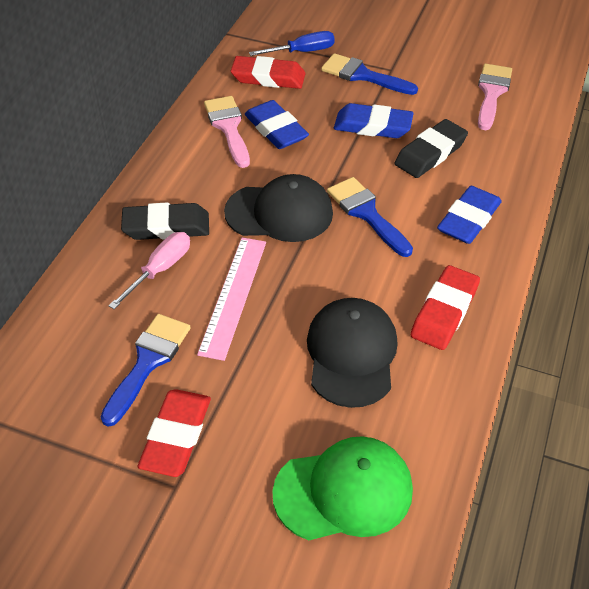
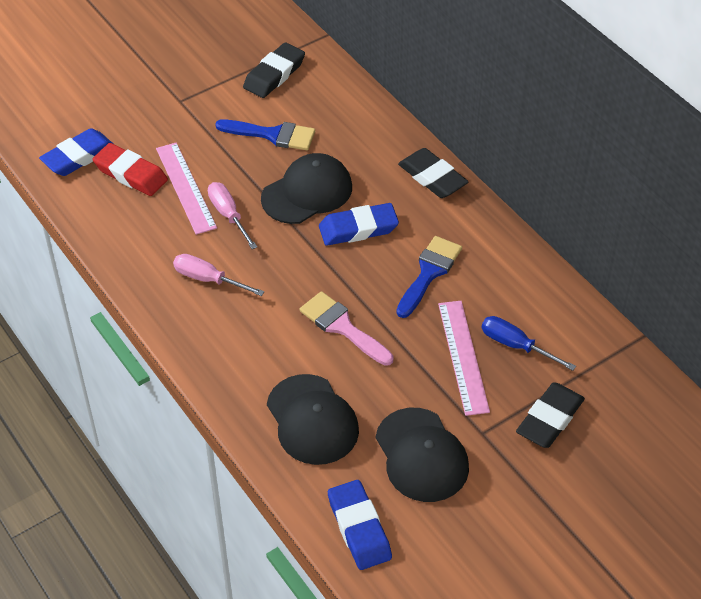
black cap: 2 -> 3
black eraser: 2 -> 3
blue brush: 3 -> 2
green cap: 1 -> 0
pink brush: 2 -> 1
pink ruler: 1 -> 2
pink screwdriver: 1 -> 2
red eraser: 3 -> 1

